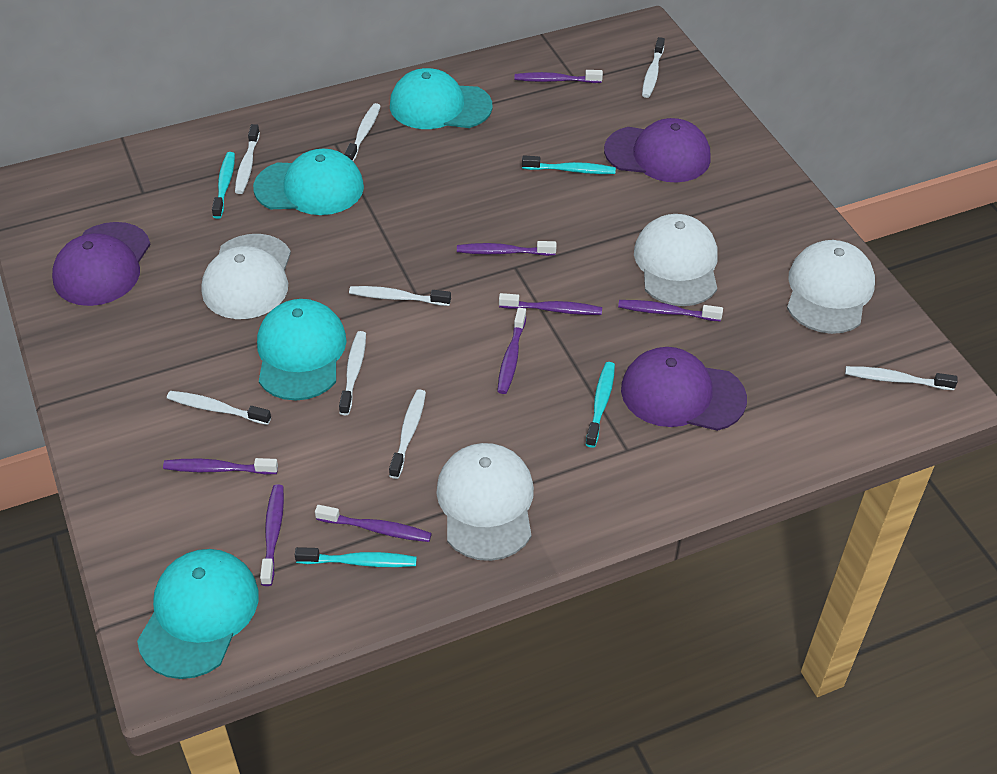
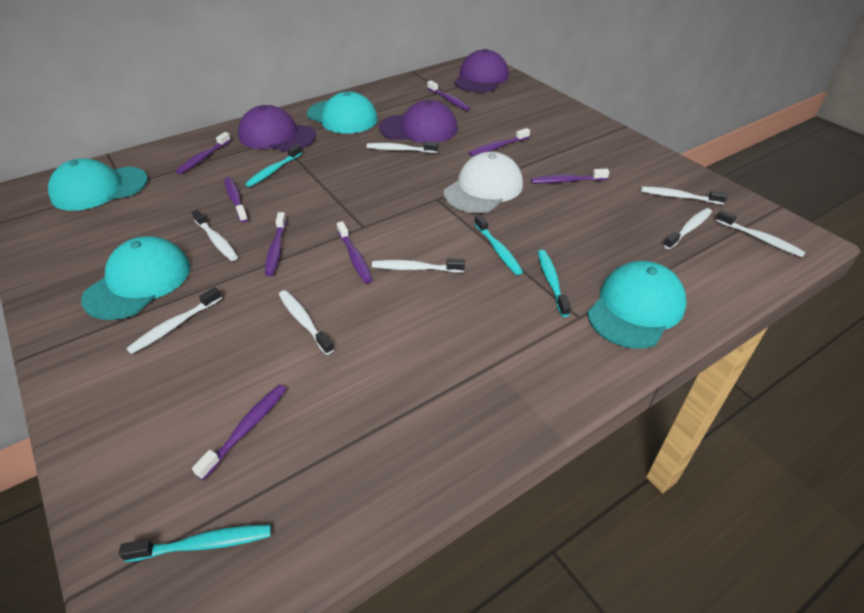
white cap: 4 -> 1

